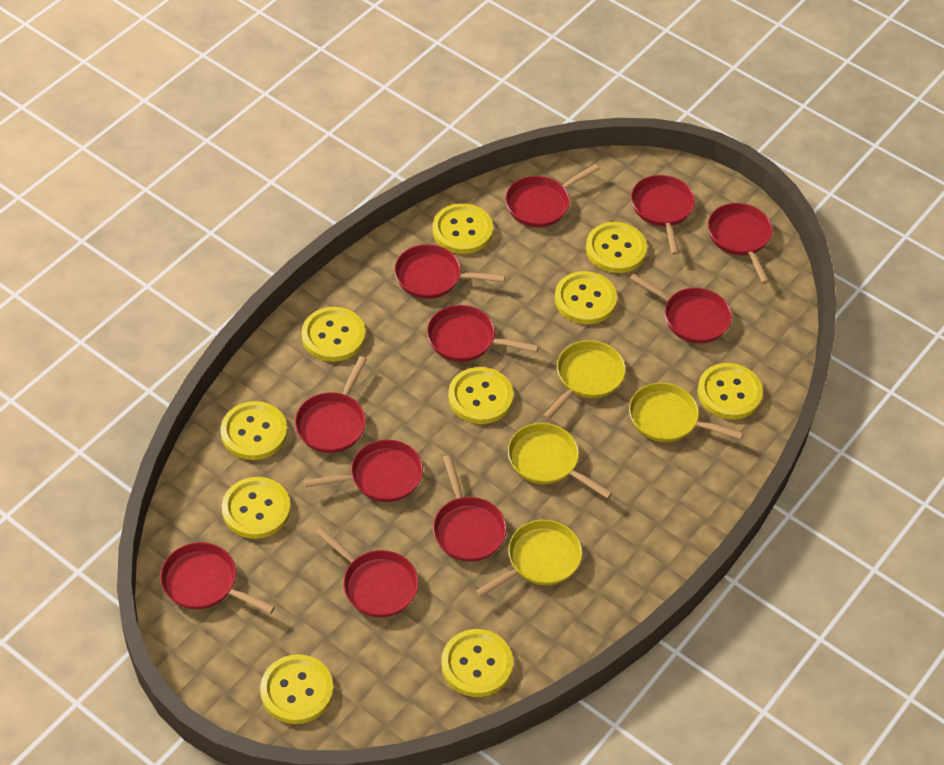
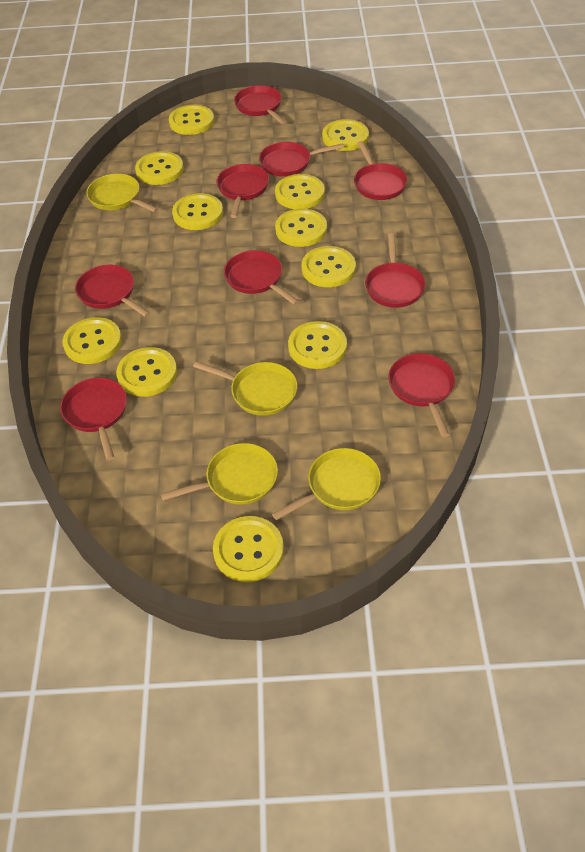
red pan: 11 -> 9
yellow button: 10 -> 11

